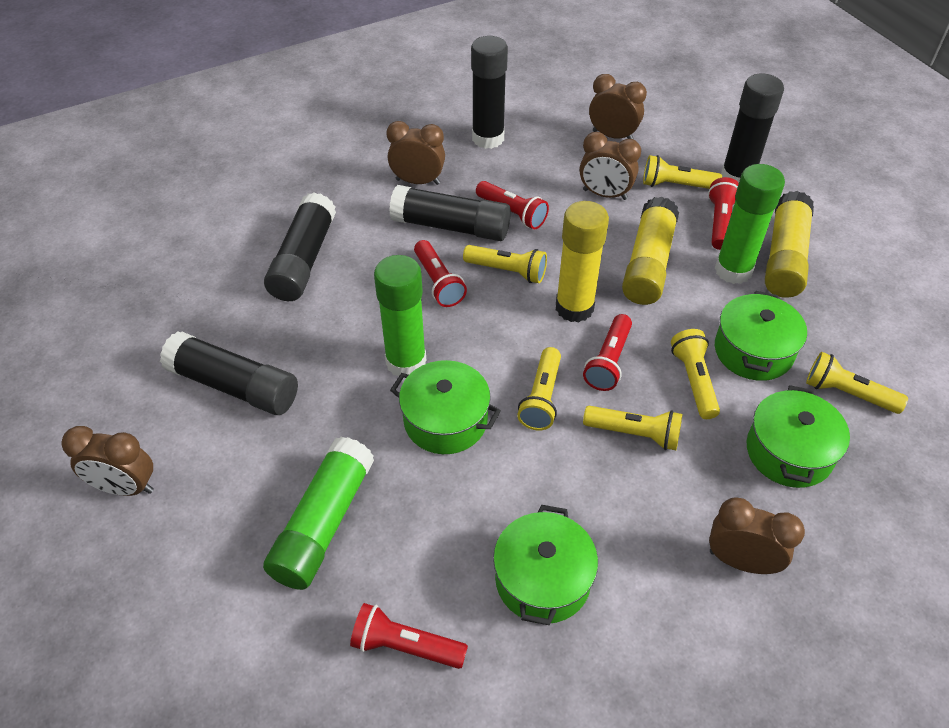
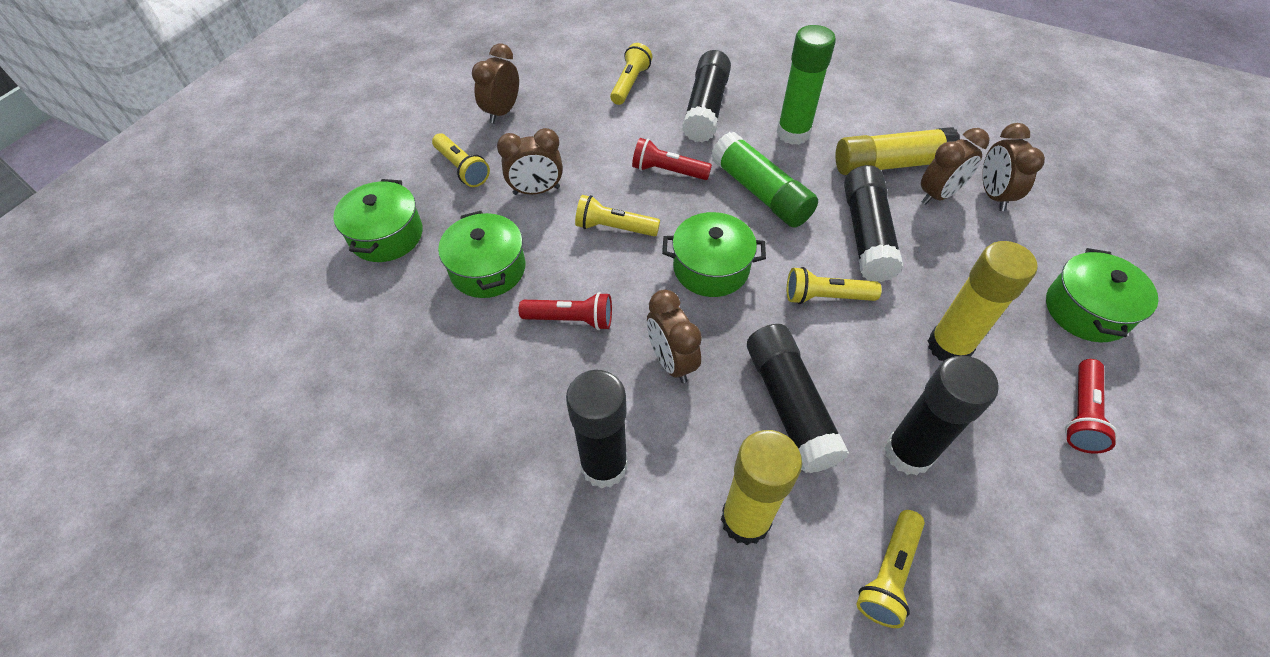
green glue stick: 3 -> 2
red flashlight: 5 -> 3
yellow flashlight: 6 -> 5

